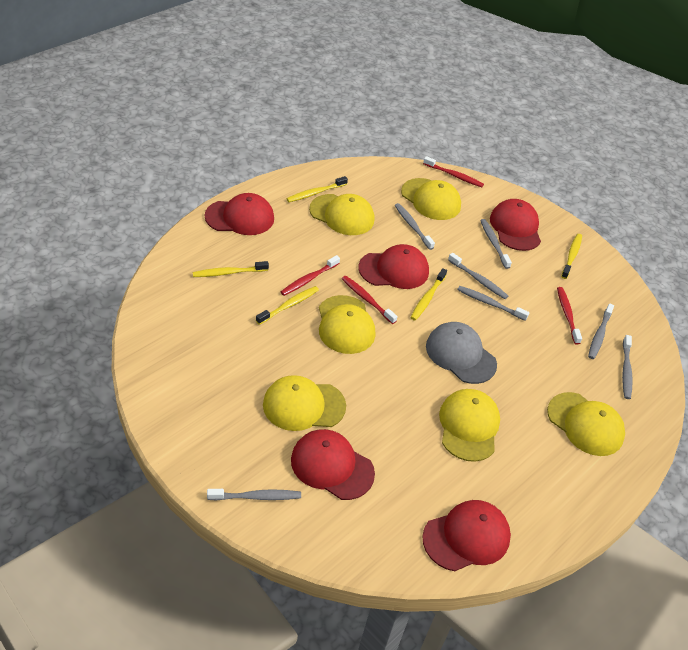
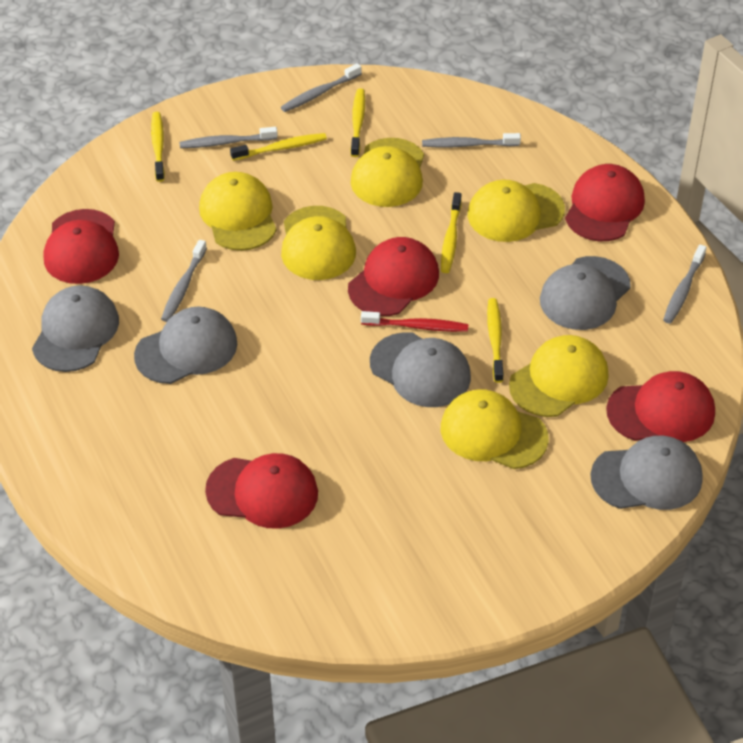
grey cap: 1 -> 5
grey toothbrush: 7 -> 5
red toothbrush: 4 -> 1

